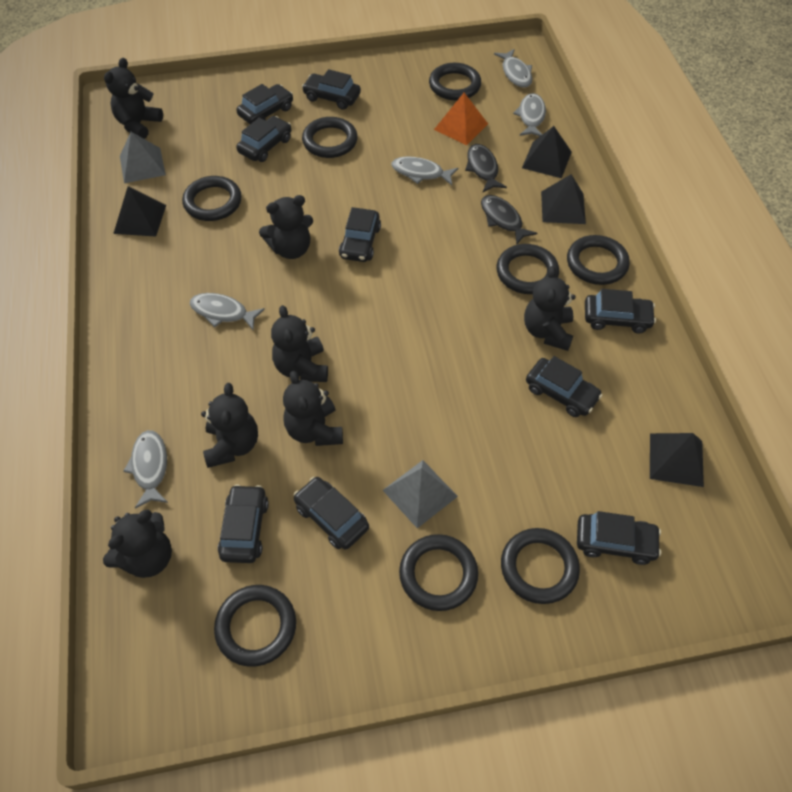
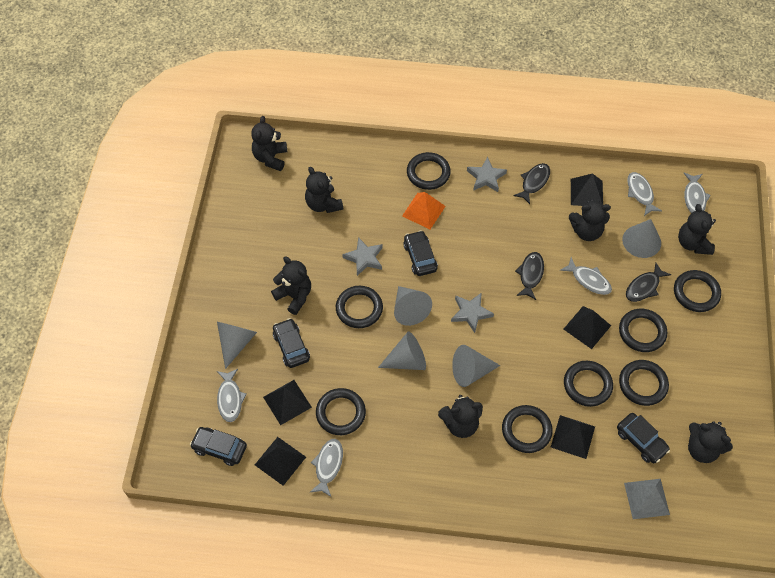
black car: 9 -> 4
black fish: 2 -> 3
black pyramid: 4 -> 5
grey cone: 0 -> 5
grey pyramid: 2 -> 1
grey star: 0 -> 3

